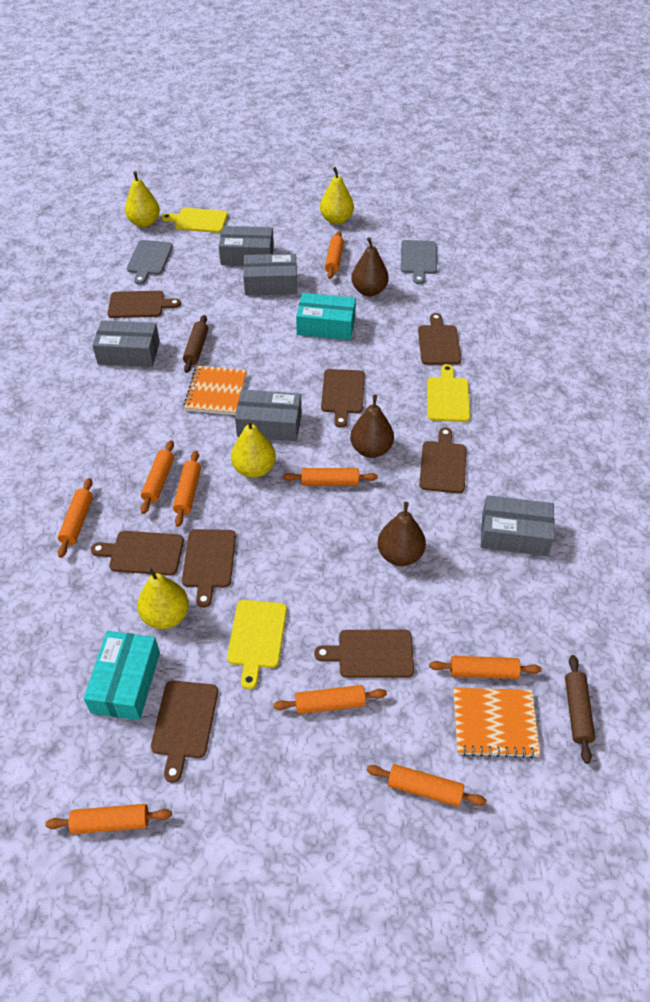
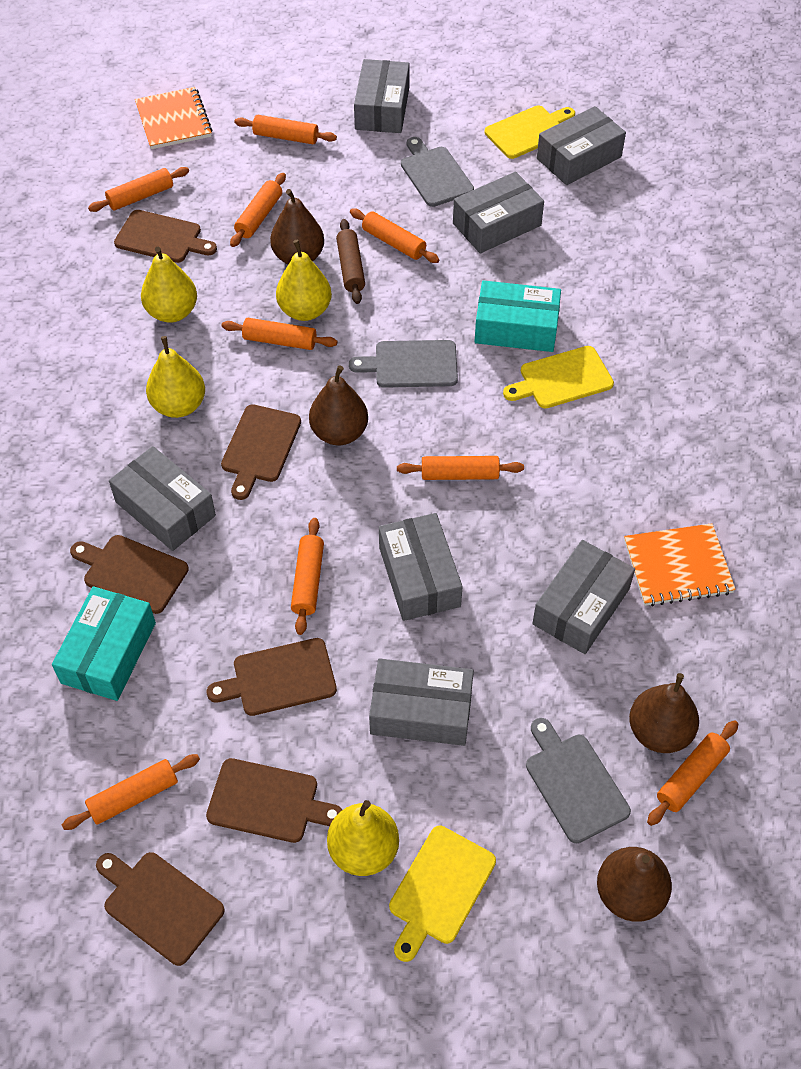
brown cutting board: 8 -> 6
brown pear: 3 -> 4
brown rolling pin: 2 -> 1
grey box: 5 -> 7
grey cutting board: 2 -> 3

